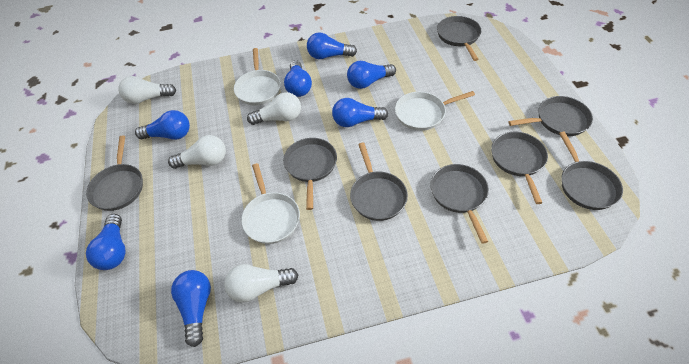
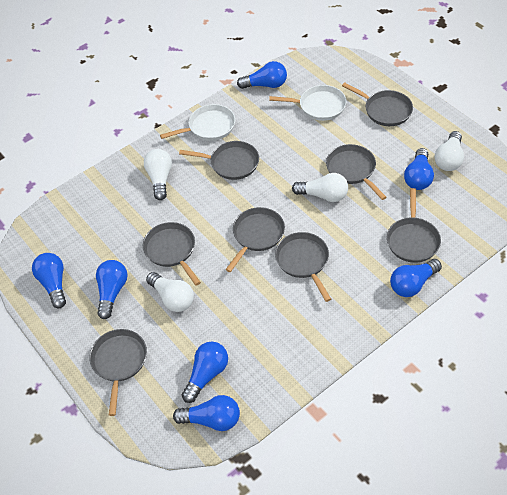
white pan: 3 -> 2

